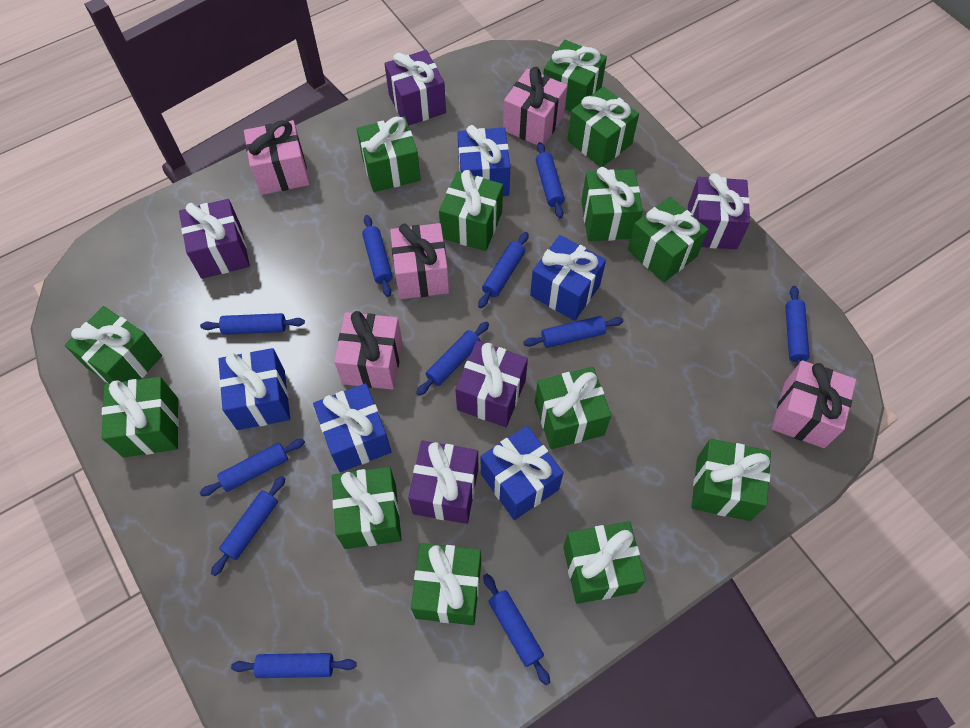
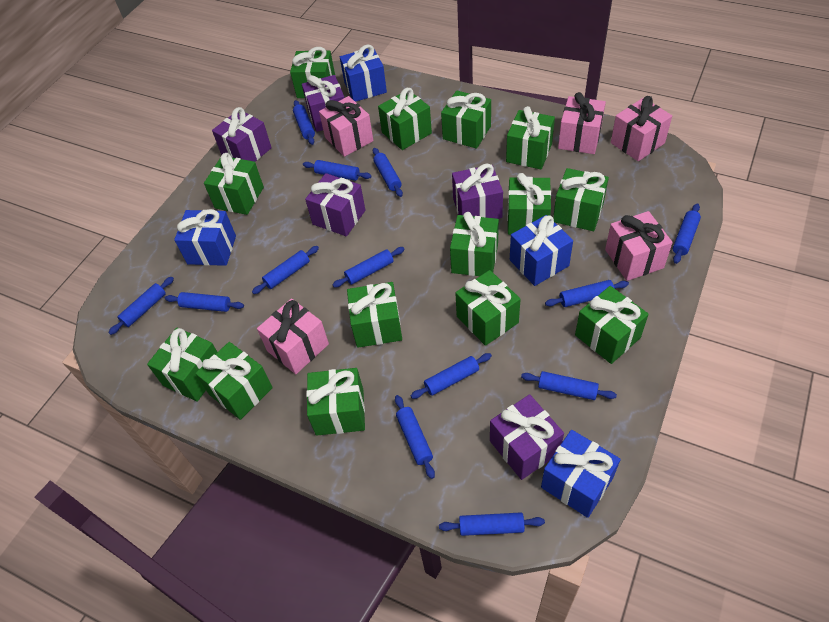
blue gift: 5 -> 4
blue rolling pin: 11 -> 13
green gift: 13 -> 14

